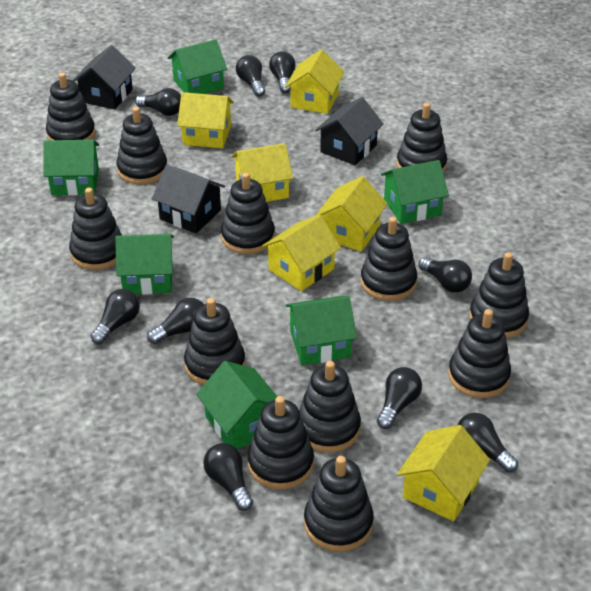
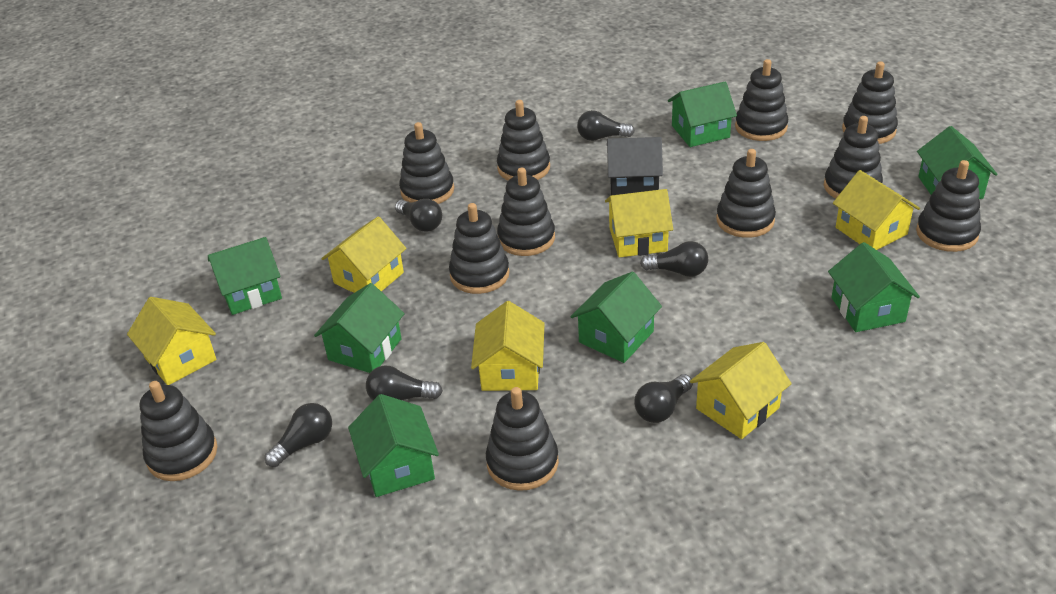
black house: 3 -> 1
black light bulb: 9 -> 6
black stacking toy: 12 -> 11
green house: 6 -> 7

